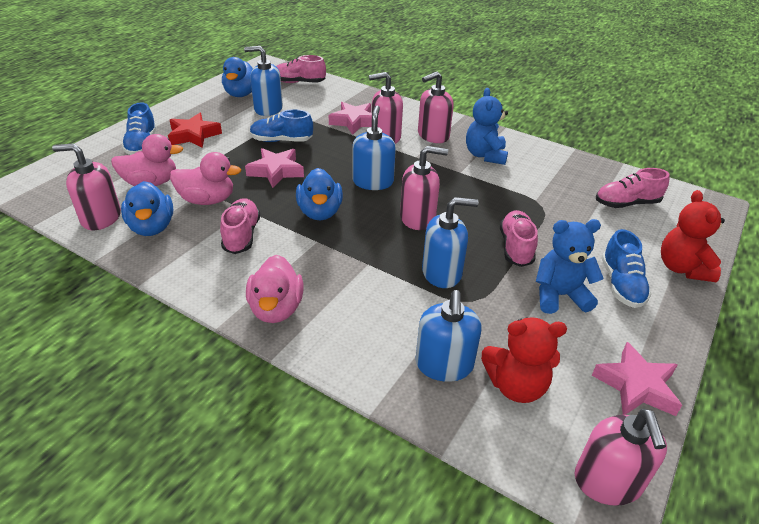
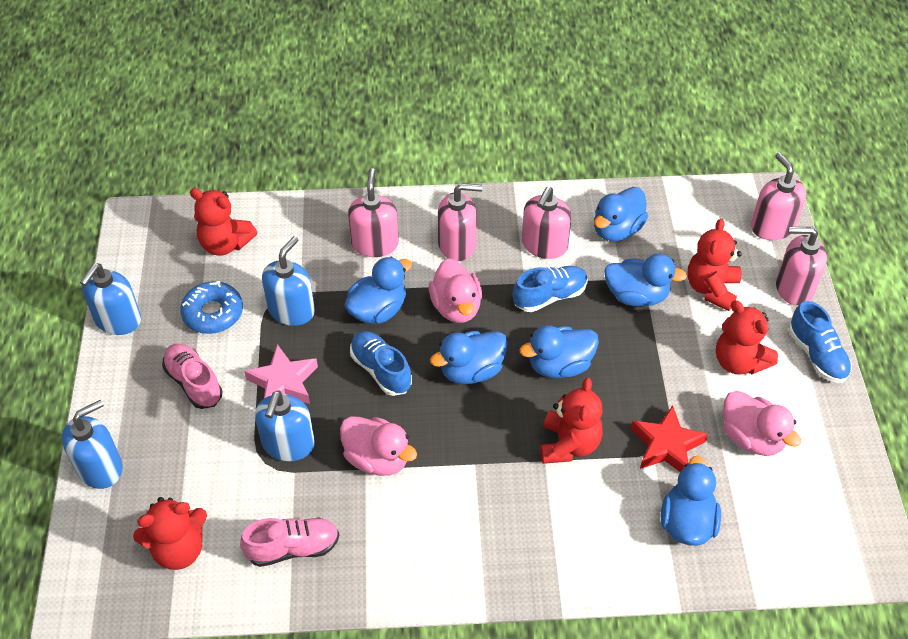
blue donut: 0 -> 1
blue duck: 3 -> 6
blue teddy bear: 2 -> 0
pink shoe: 4 -> 2
pink star: 3 -> 1
red teddy bear: 2 -> 5

